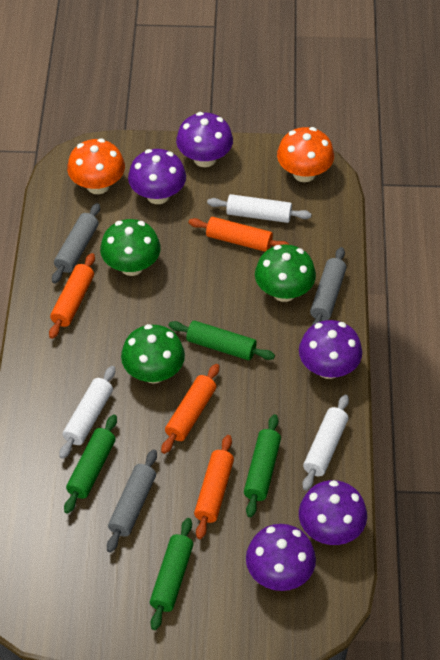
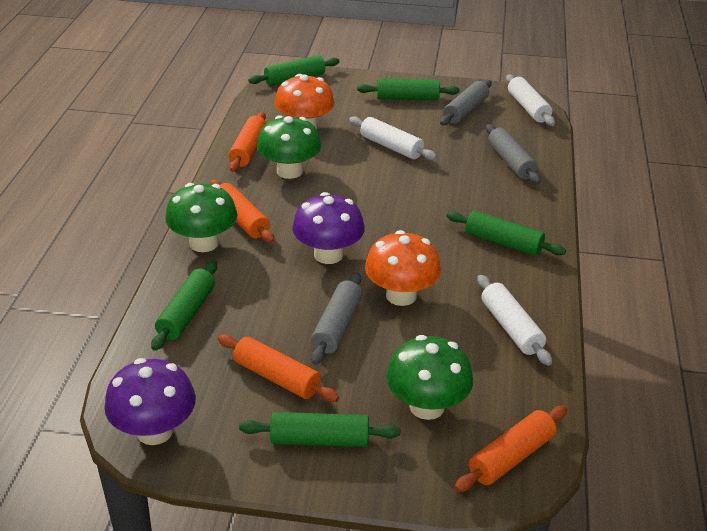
green rolling pin: 4 -> 5
purple mushroom: 5 -> 2

